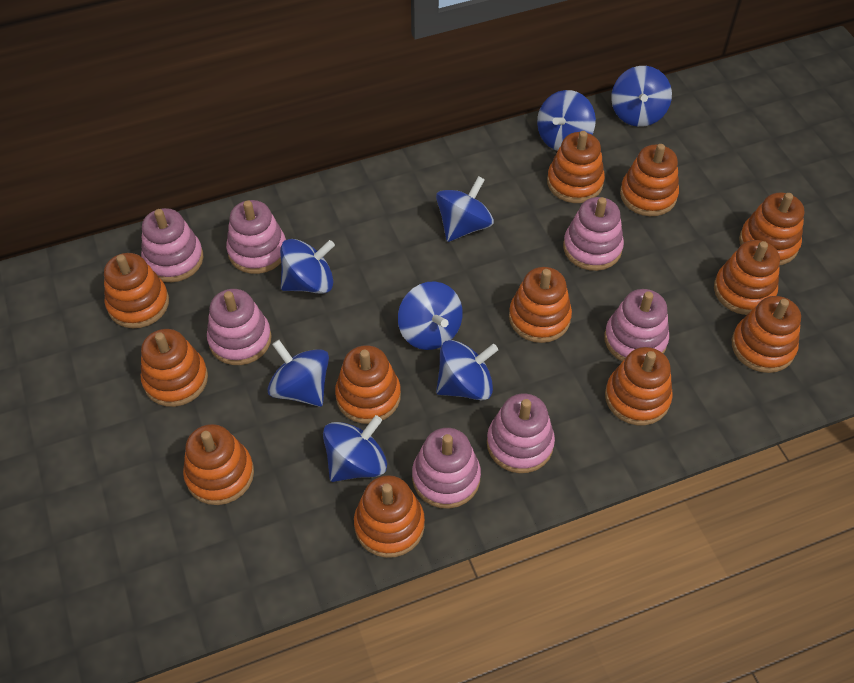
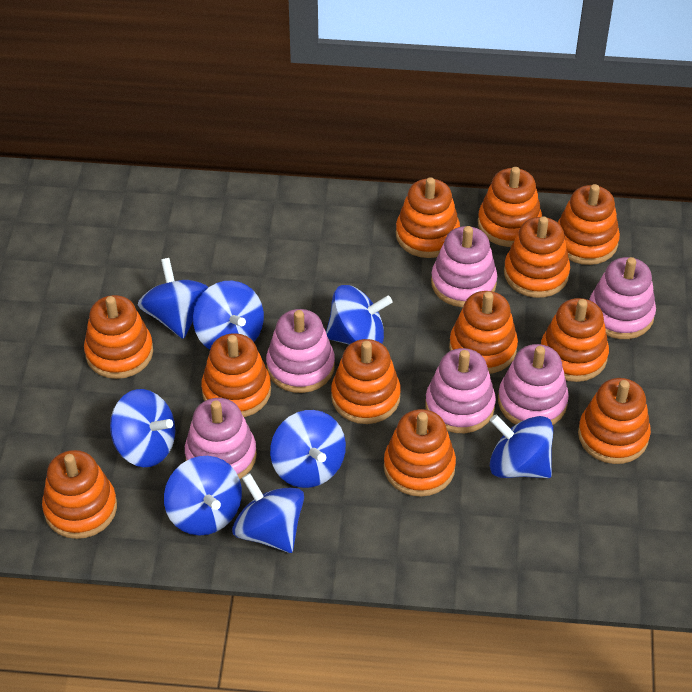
pink stacking toy: 7 -> 6

